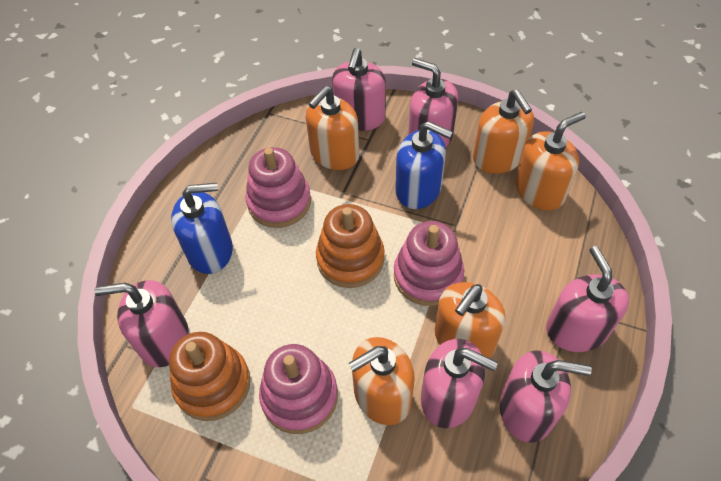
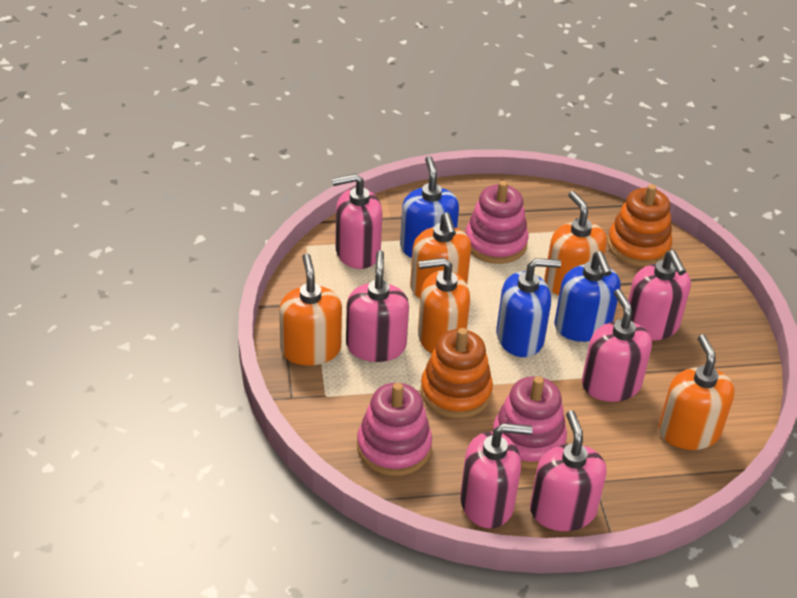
blue soap dispenser: 2 -> 3

